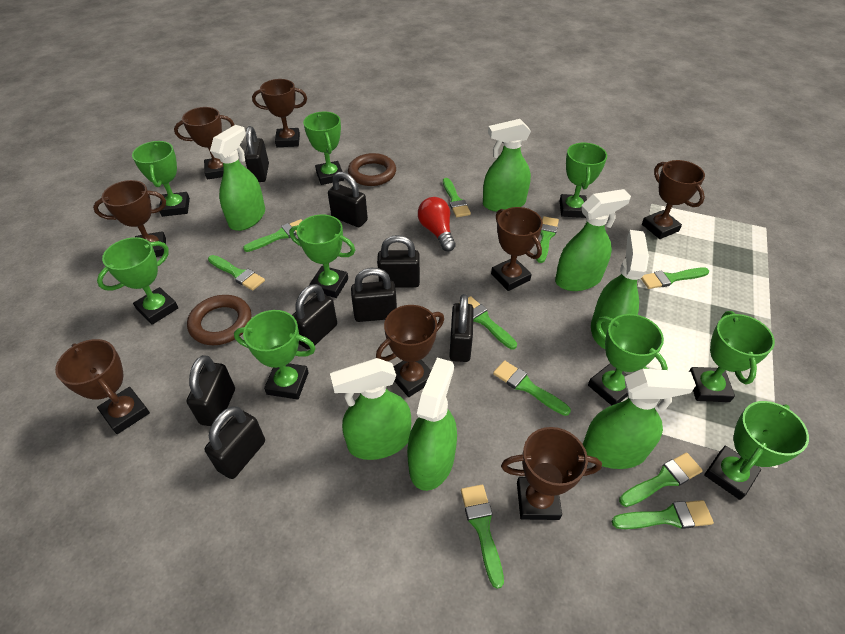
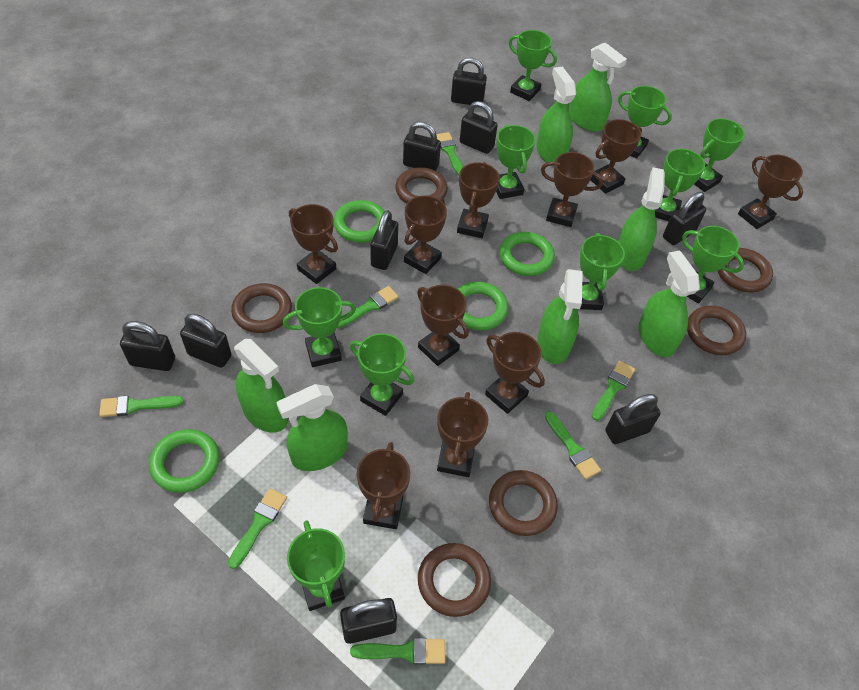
black padlock: 8 -> 9
brown ring: 2 -> 6
brown trophy: 8 -> 10
green brush: 10 -> 7
green ring: 0 -> 4
green trophy: 9 -> 10
red light bulb: 1 -> 0

